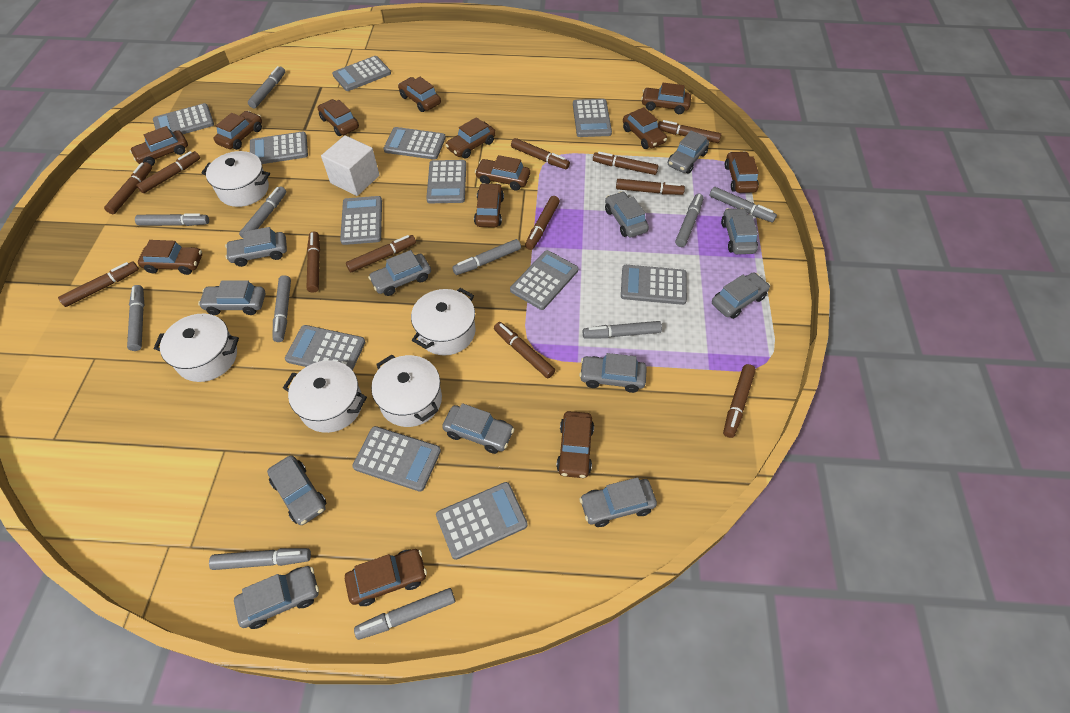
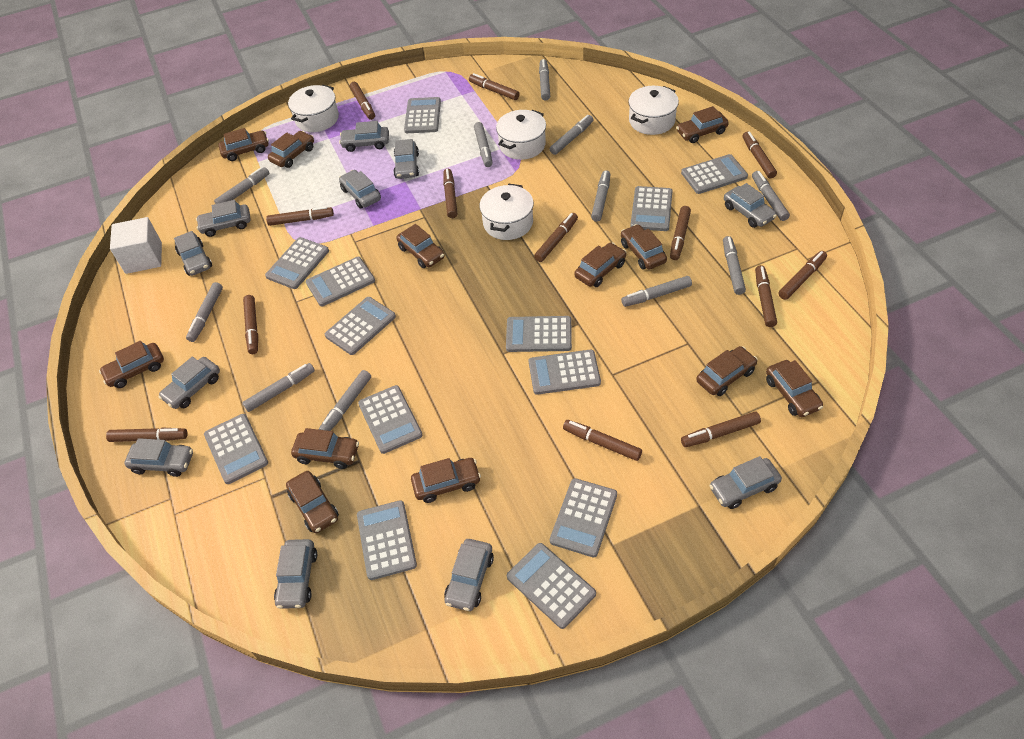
brown car: 13 -> 12
brown marker: 12 -> 13
grey calculator: 12 -> 13
grey car: 12 -> 11
white pot: 5 -> 4

